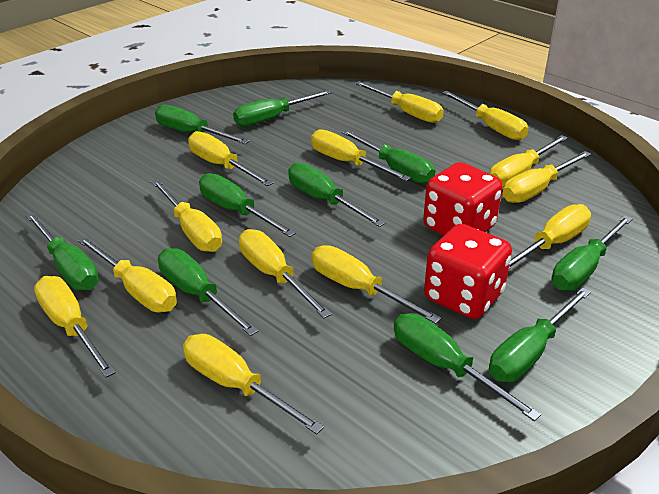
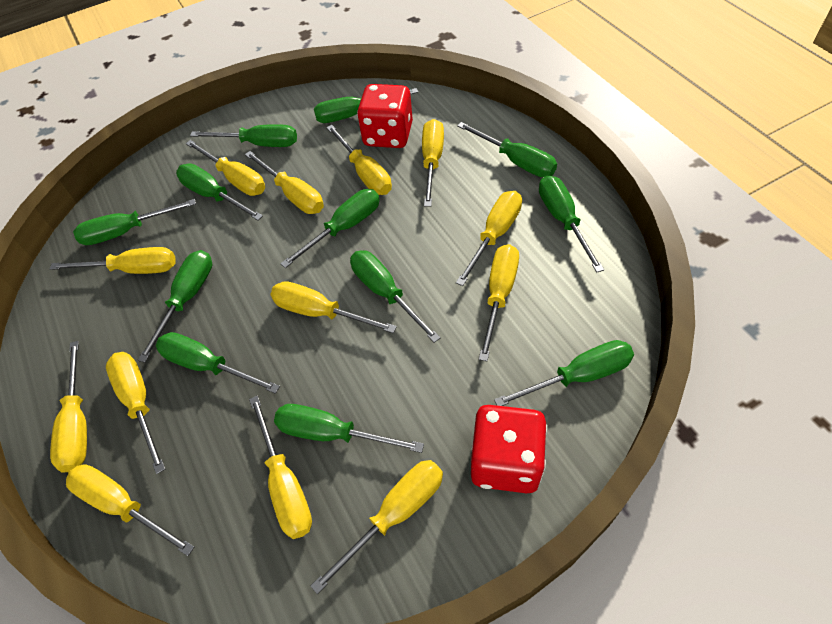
green screwdriver: 10 -> 12

